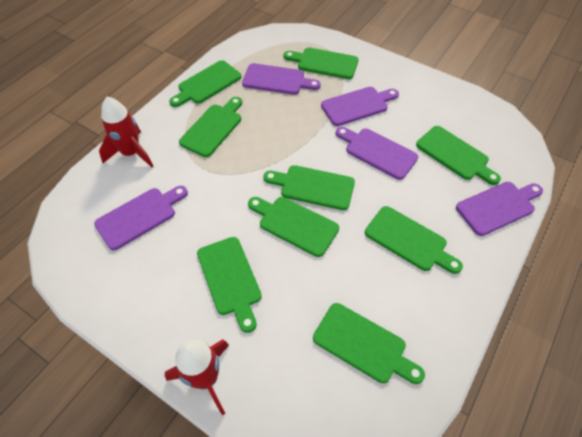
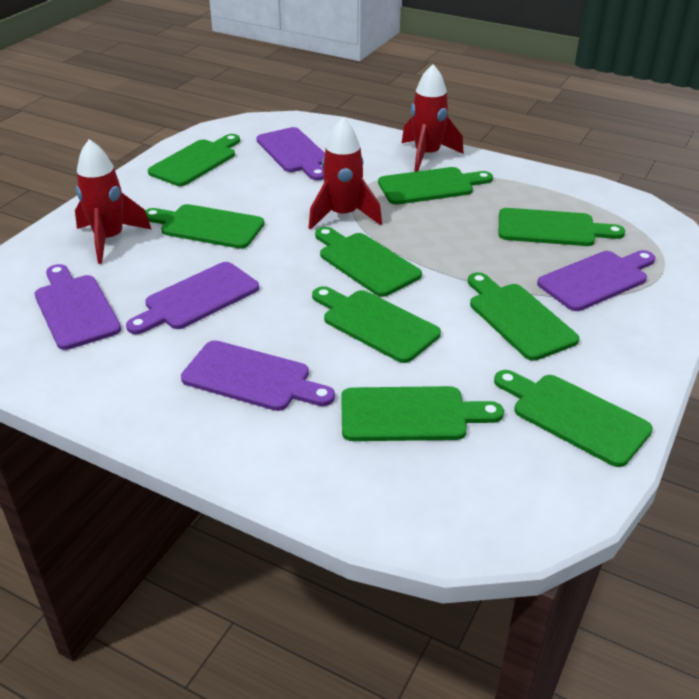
red rocket: 2 -> 3

